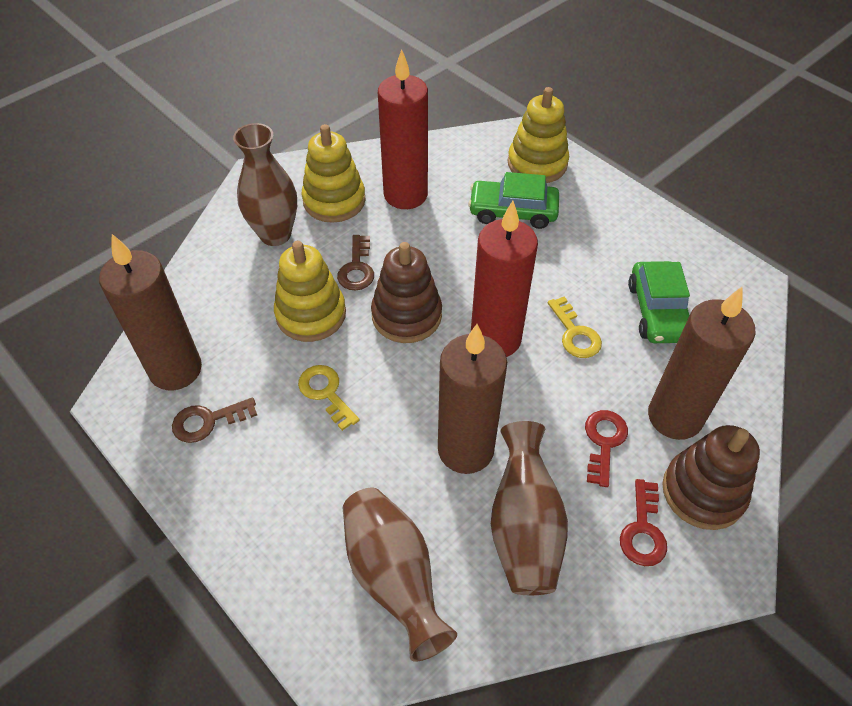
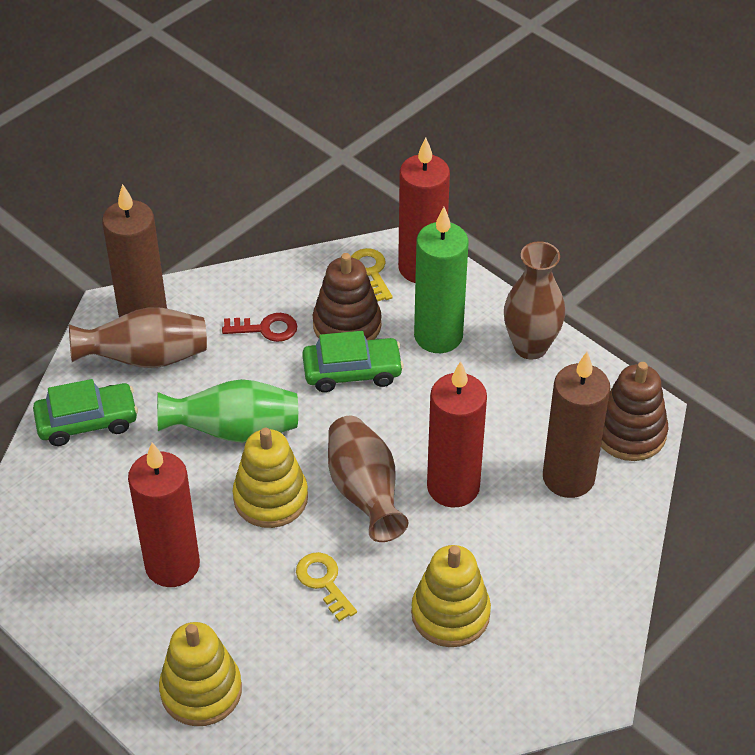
brown candle: 3 -> 2
brown key: 2 -> 0
green candle: 0 -> 1
green vase: 0 -> 1
red candle: 2 -> 3
red key: 2 -> 1

